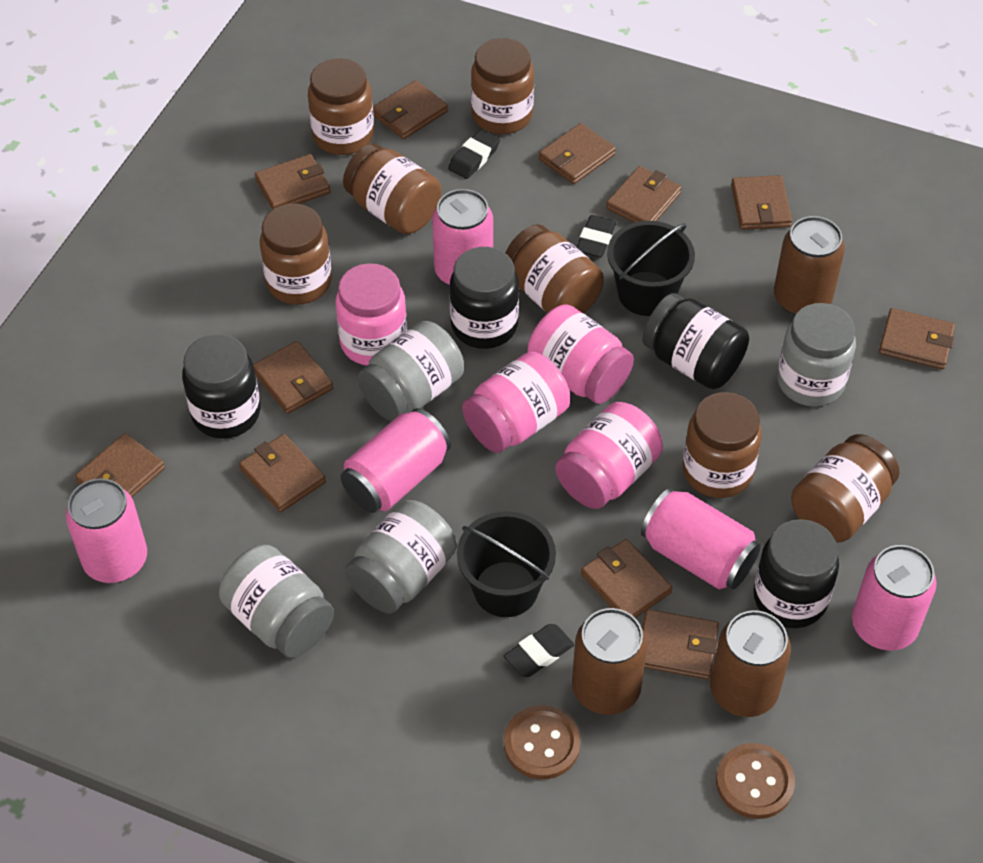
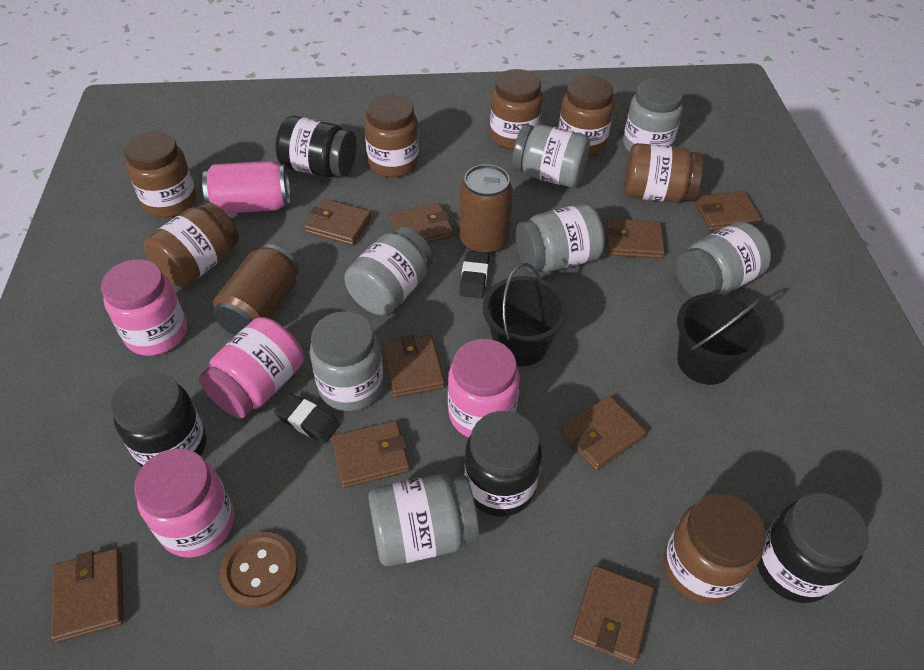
black eraser: 3 -> 2
brown button: 2 -> 1
brown can: 3 -> 2
brown wallet: 11 -> 9
grey jar: 4 -> 7
pink can: 5 -> 1

